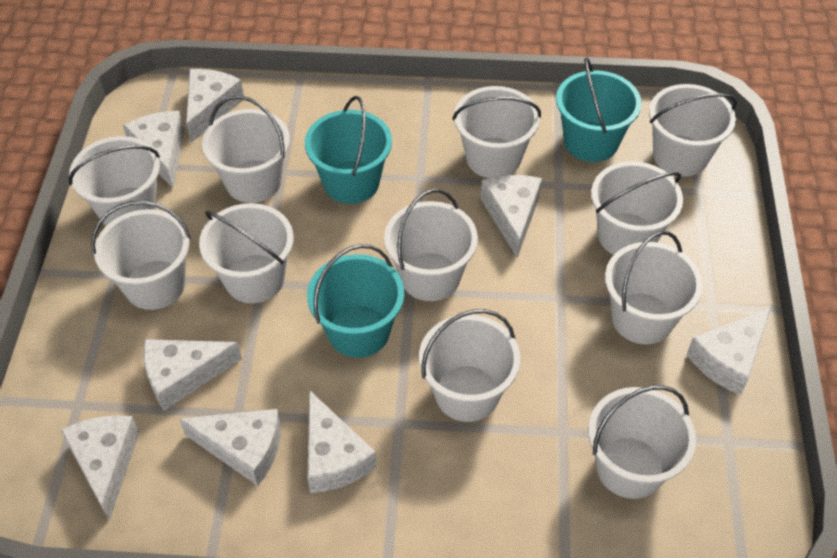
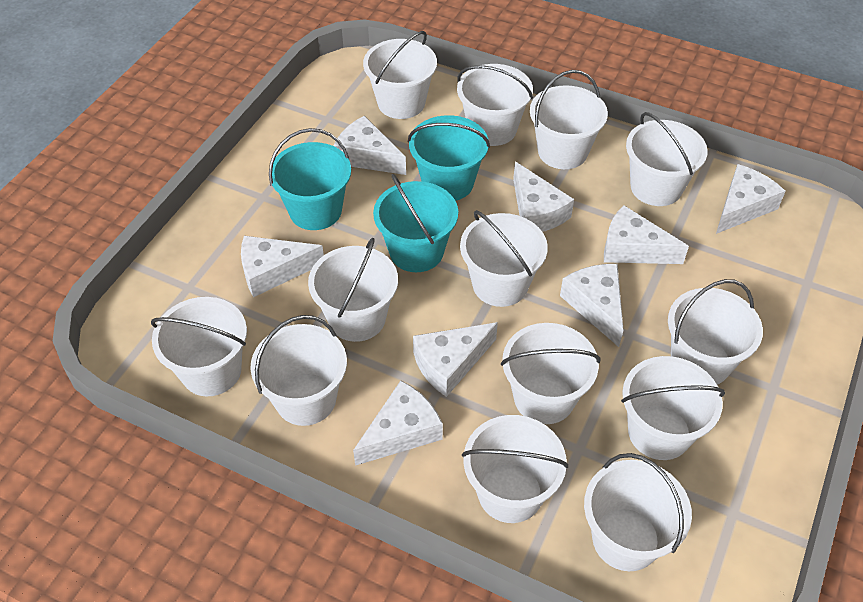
white bucket: 11 -> 13

